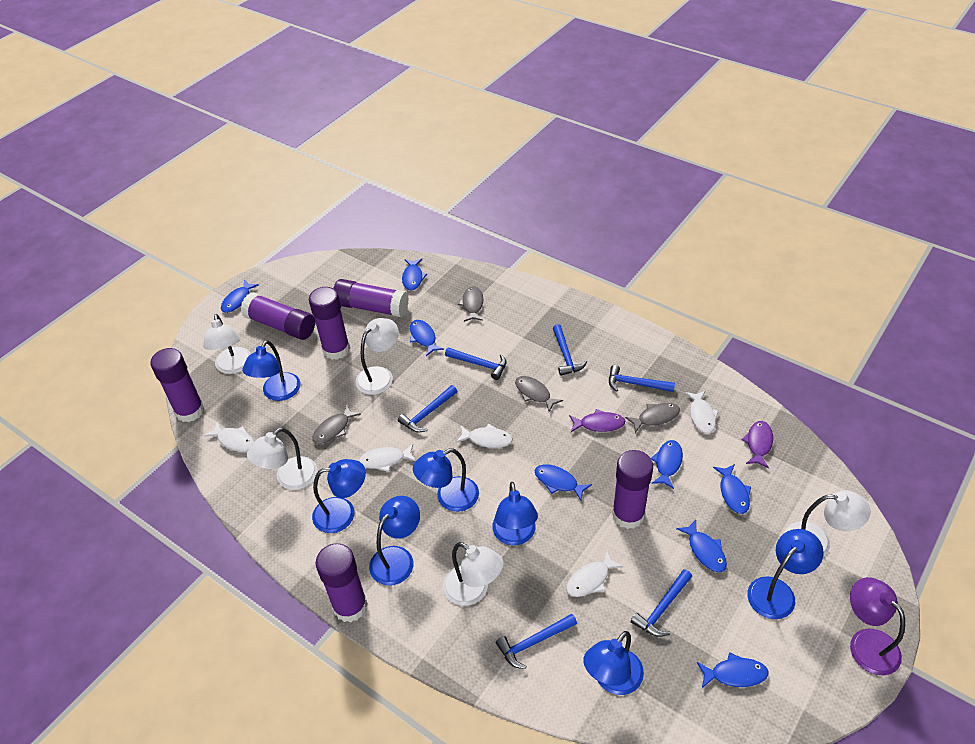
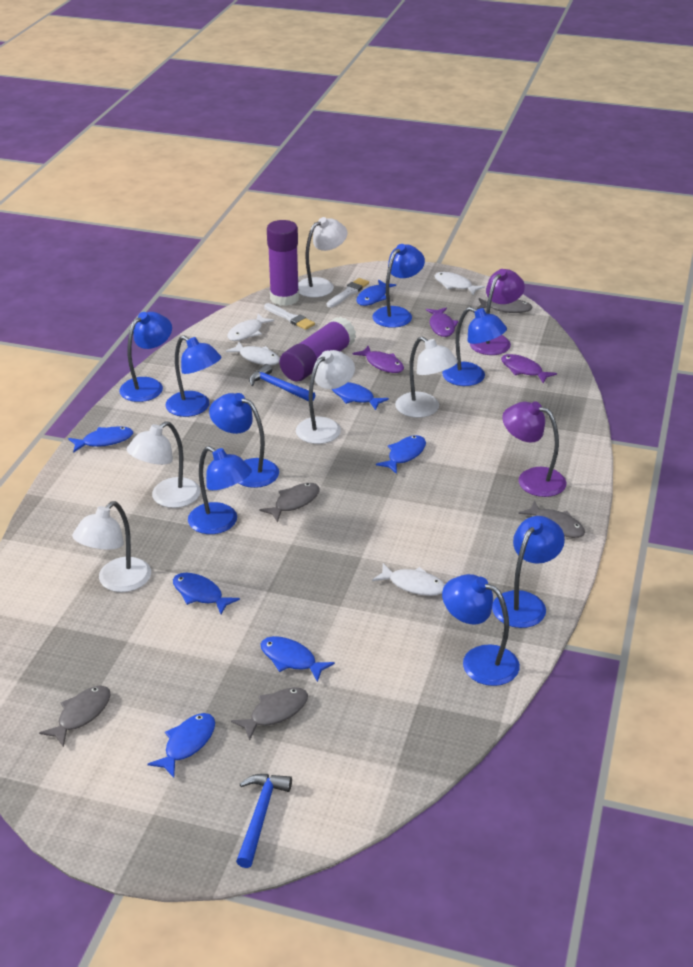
blue fish: 8 -> 7
blue hammer: 6 -> 2
blue lamp: 7 -> 8
grey fish: 4 -> 5
purple fish: 2 -> 3
purple glue stick: 6 -> 2
purple lamp: 1 -> 2
white brush: 0 -> 2
white fish: 5 -> 4

